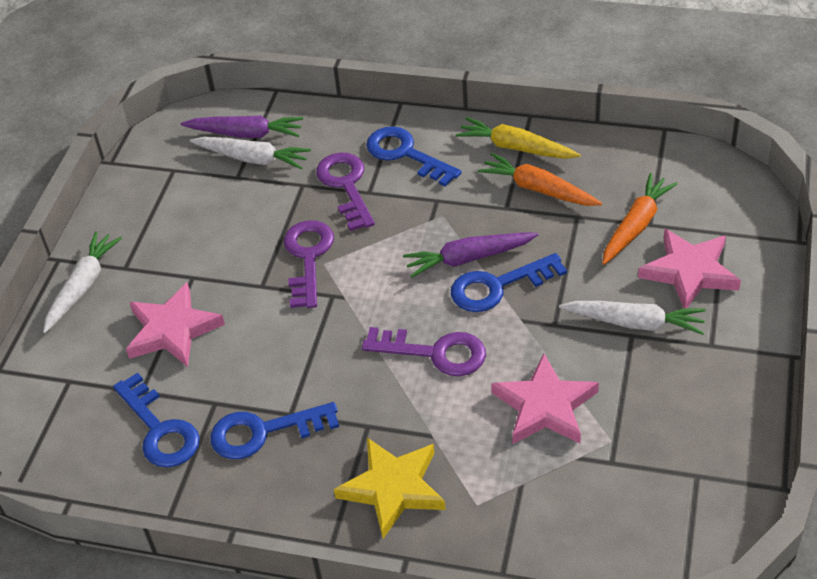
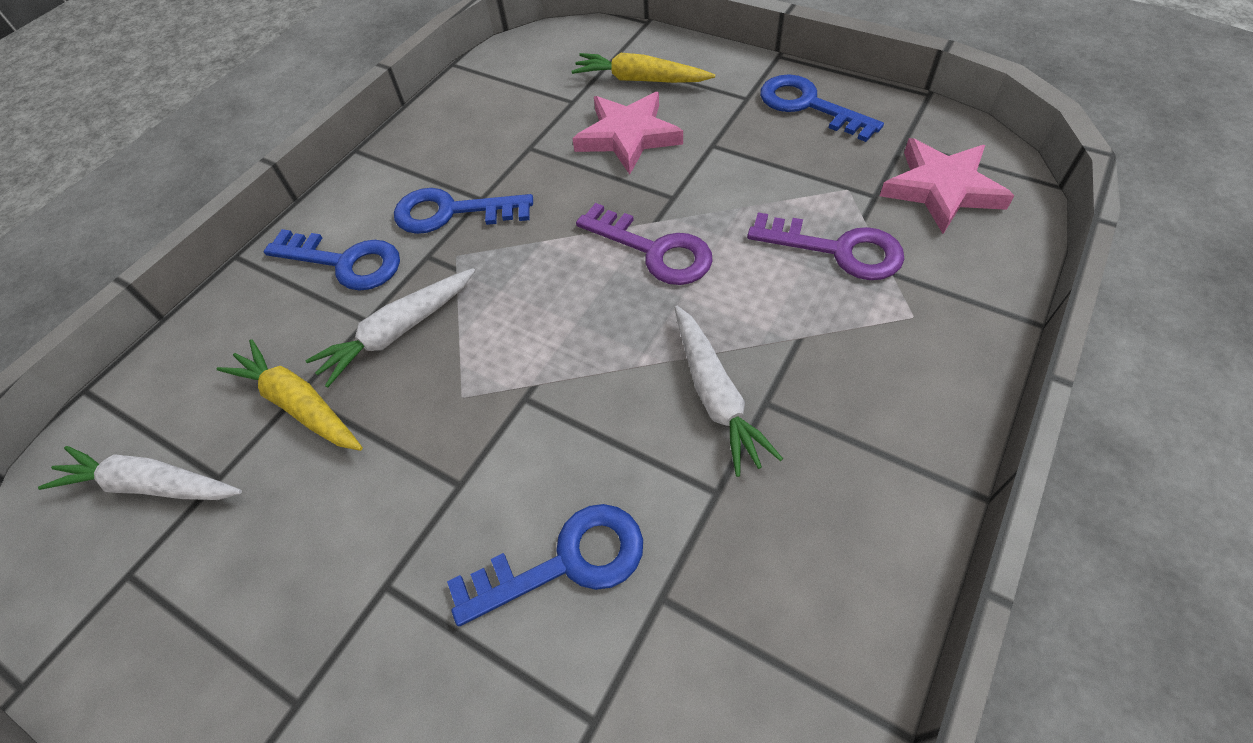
orange carrot: 2 -> 0
pink star: 3 -> 2
purple carrot: 2 -> 0
purple key: 3 -> 2
yellow carrot: 1 -> 2
yellow star: 1 -> 0

